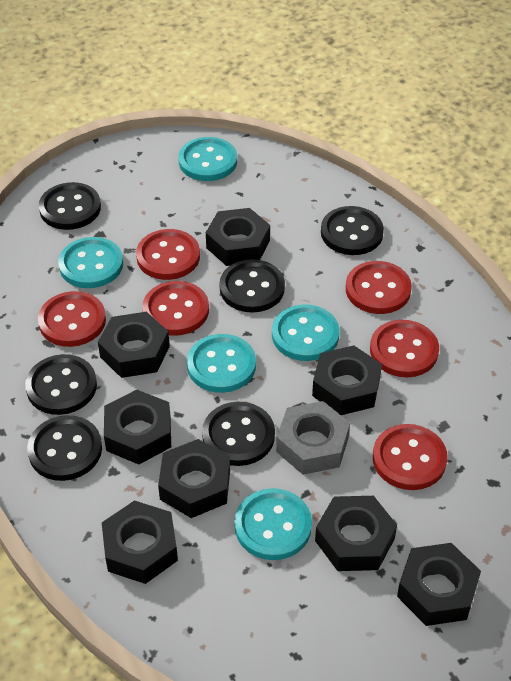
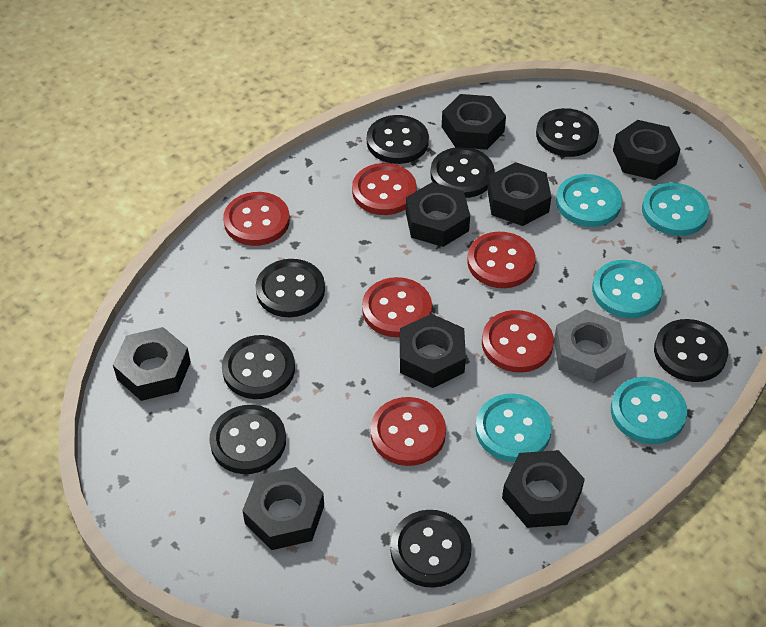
black button: 6 -> 8

